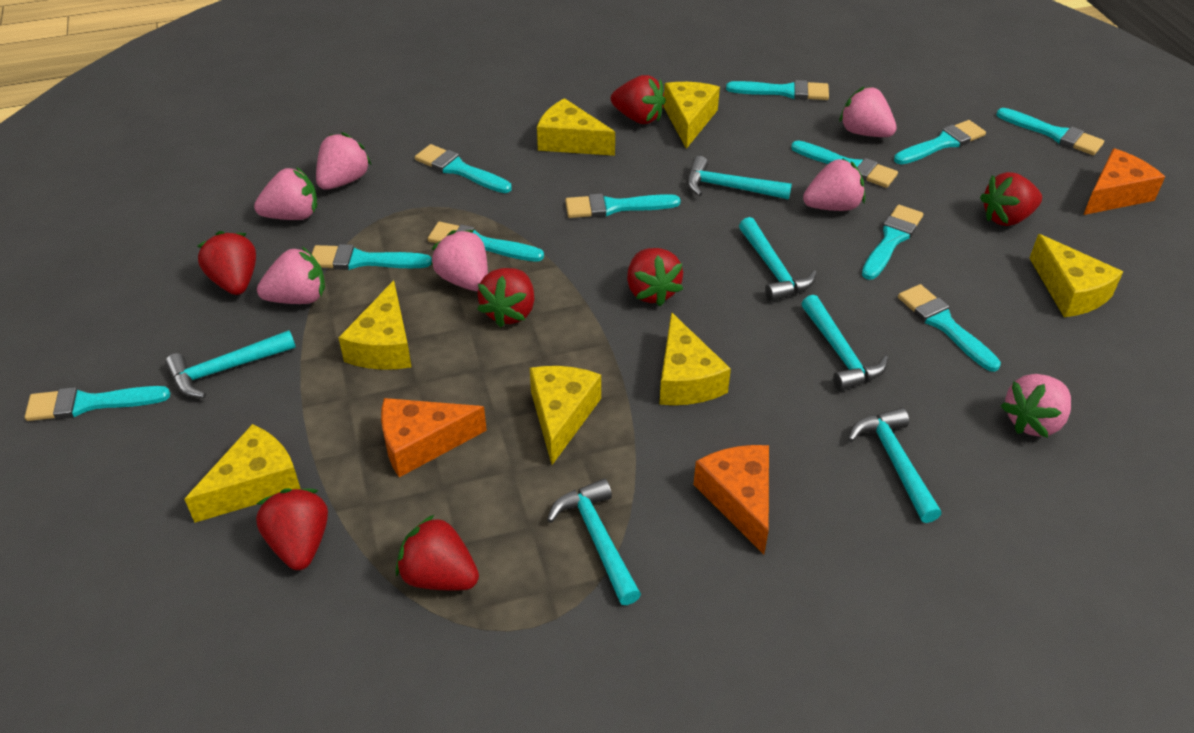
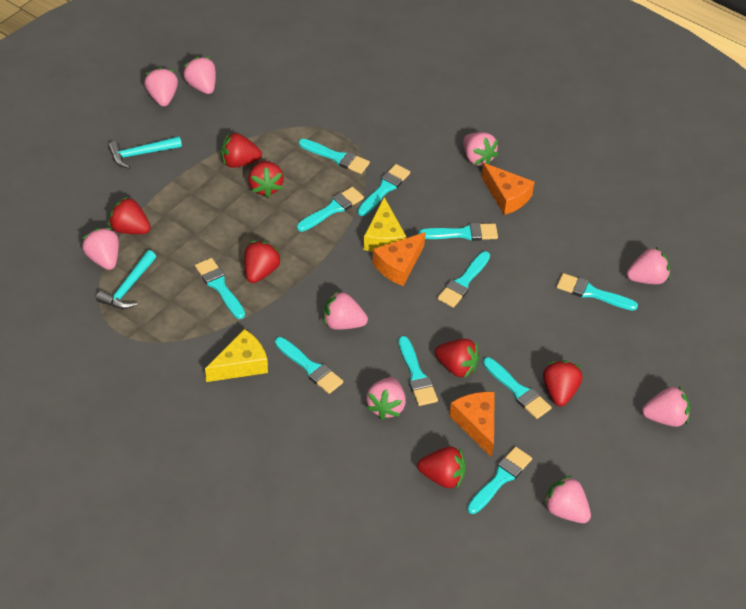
pink strawberry: 7 -> 9
turquoise hammer: 6 -> 2
yellow cheese: 7 -> 2

